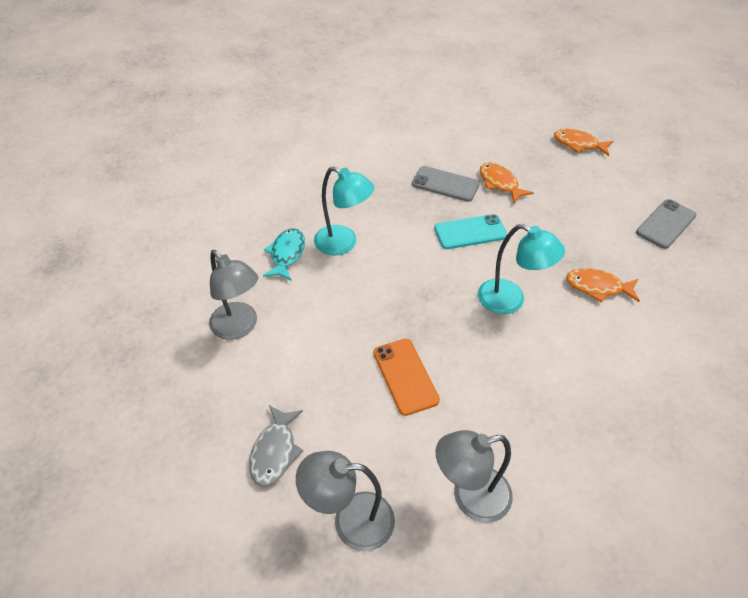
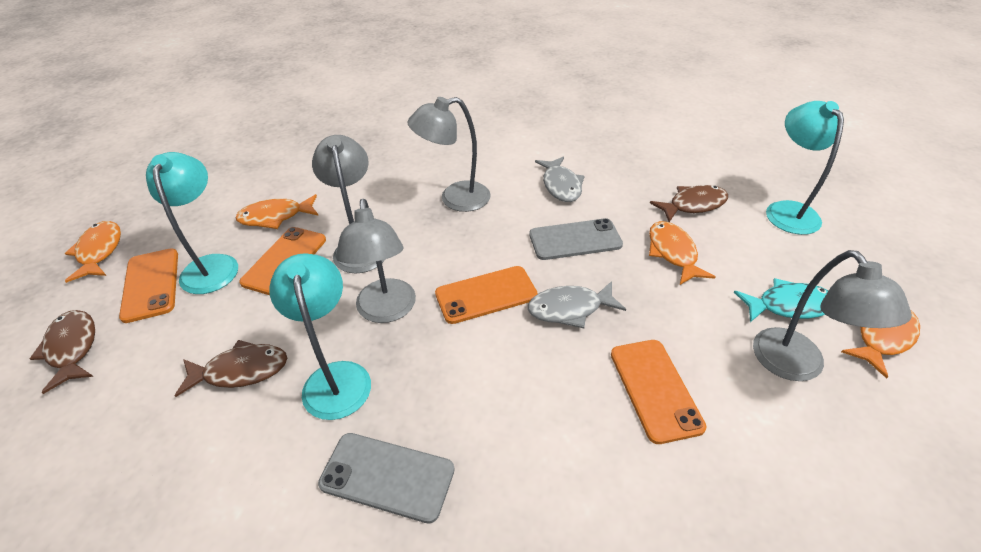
brown fish: 0 -> 3
grey fish: 1 -> 2
grey lamp: 3 -> 4
orange fish: 3 -> 4
orange phone: 1 -> 4
turquoise lamp: 2 -> 3
turquoise phone: 1 -> 0

